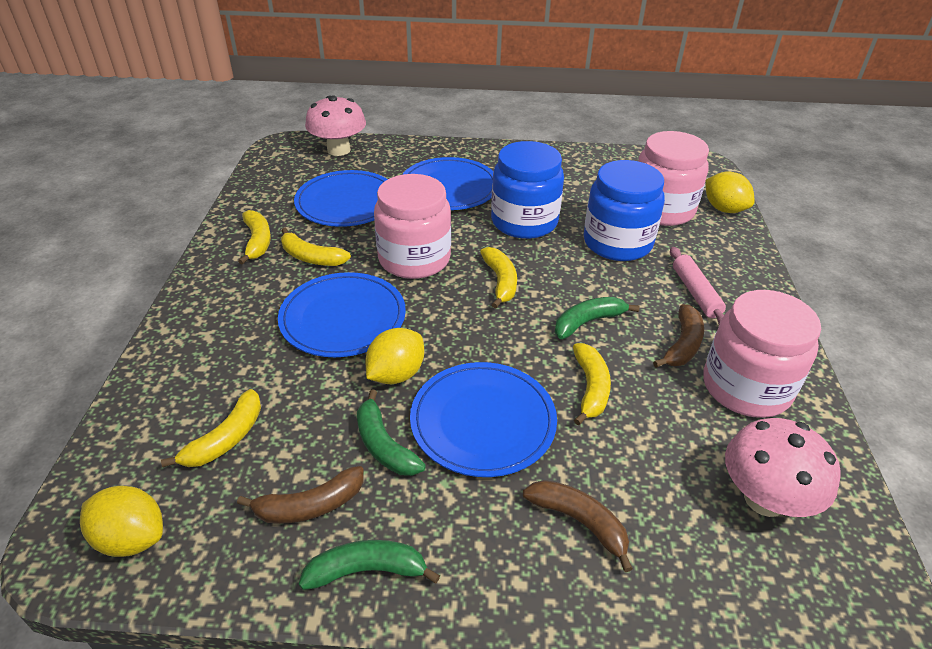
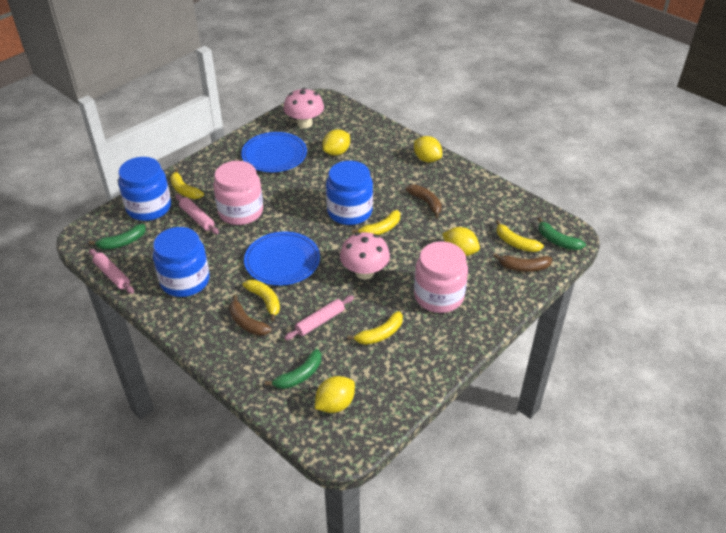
blue jar: 2 -> 3
blue plate: 4 -> 2
pink jar: 3 -> 2
pink rolling pin: 1 -> 3
yellow lemon: 3 -> 4

